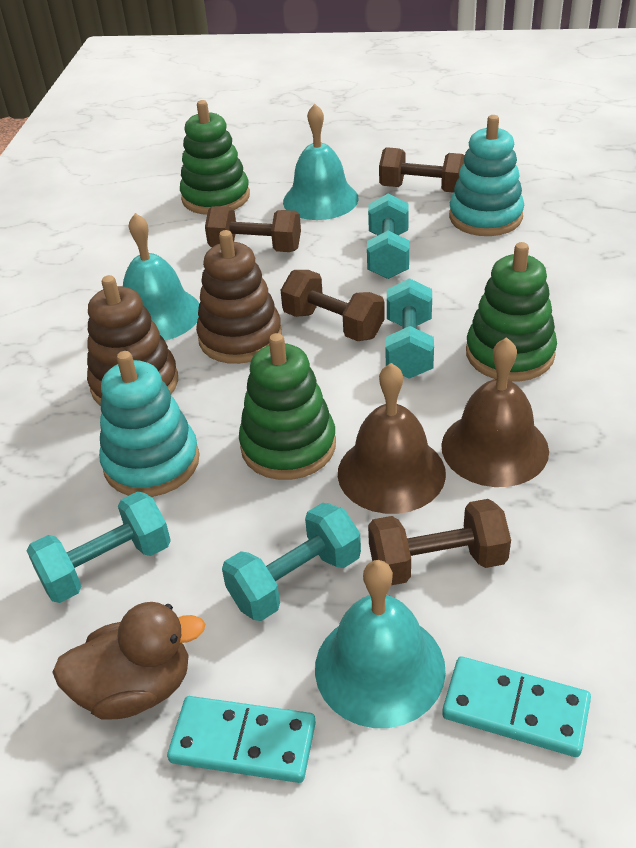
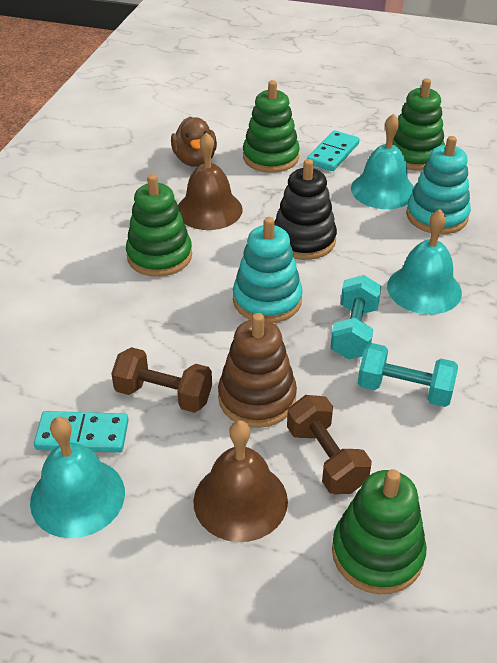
black stacking toy: 0 -> 1
brown dumbbell: 4 -> 2
brown stacking toy: 2 -> 1
green stacking toy: 3 -> 4
turquoise dumbbell: 4 -> 2

